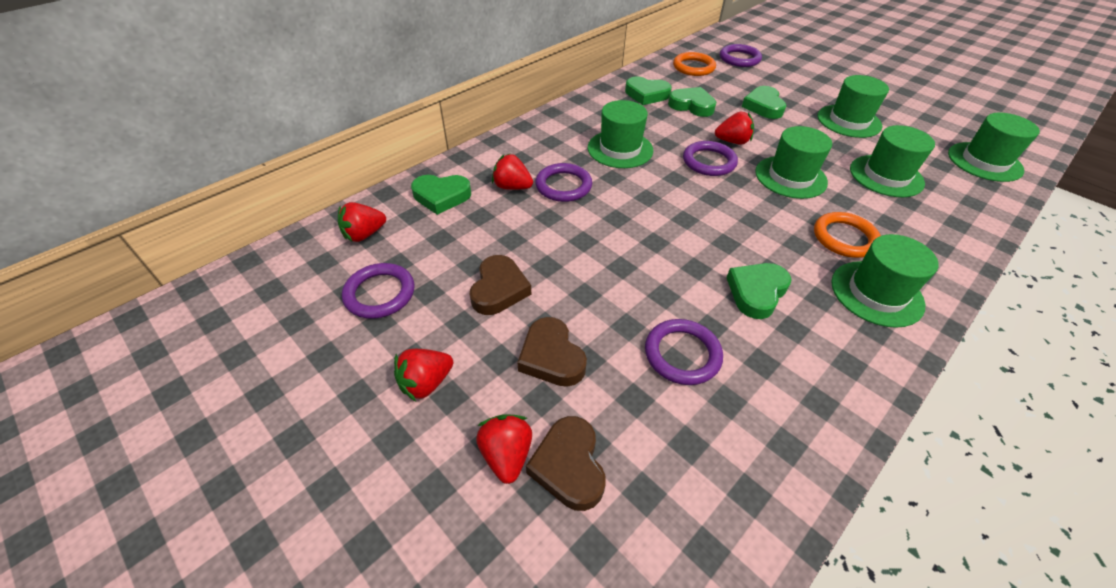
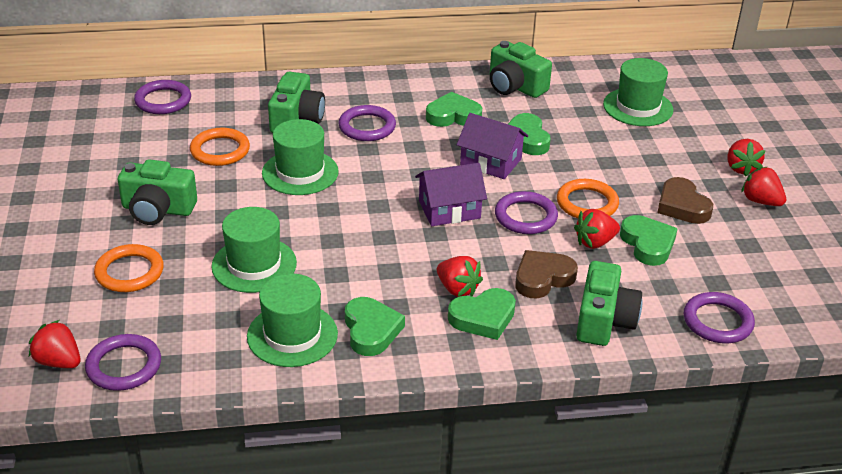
brown heart: 3 -> 2
green camera: 0 -> 4
green hat: 6 -> 4
orange ring: 2 -> 3
purple house: 0 -> 2

